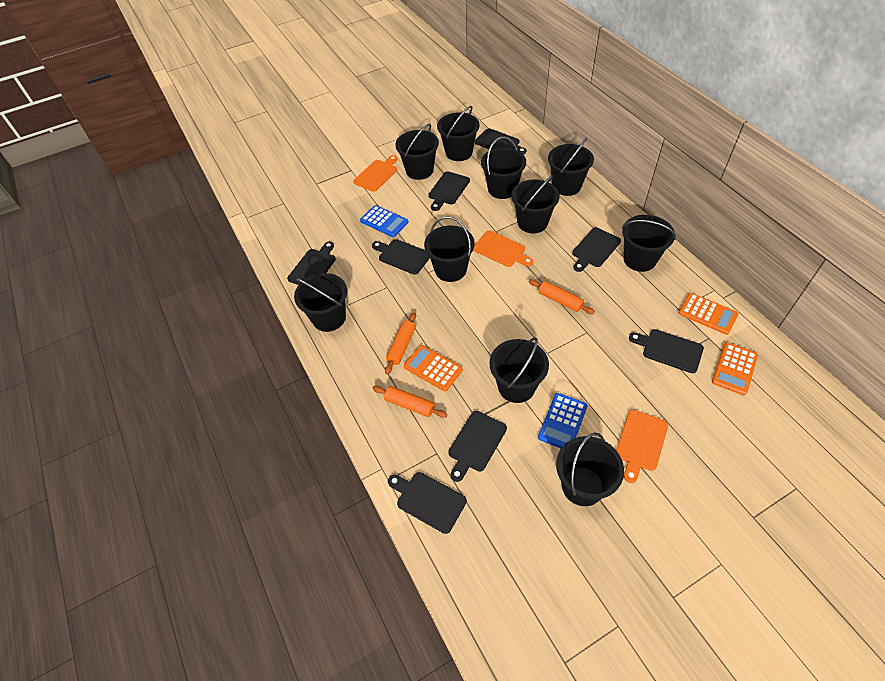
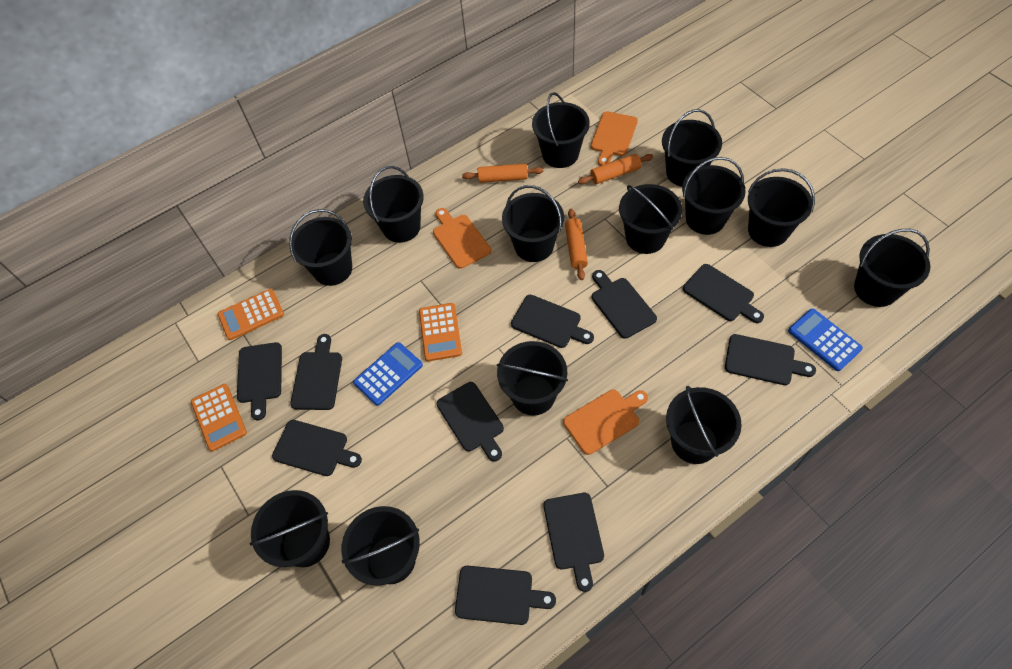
black bucket: 10 -> 13
black cutting board: 8 -> 10

